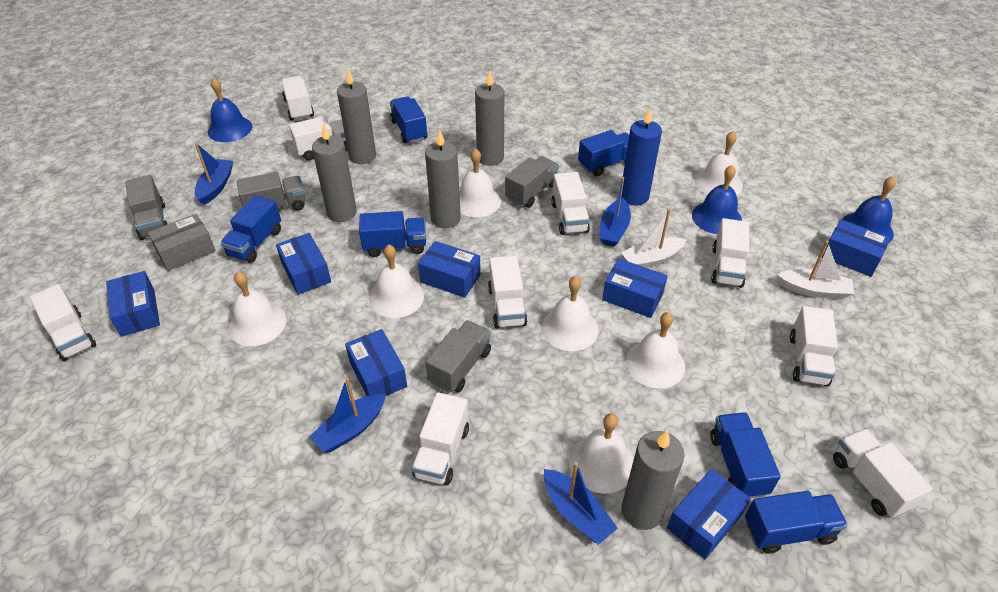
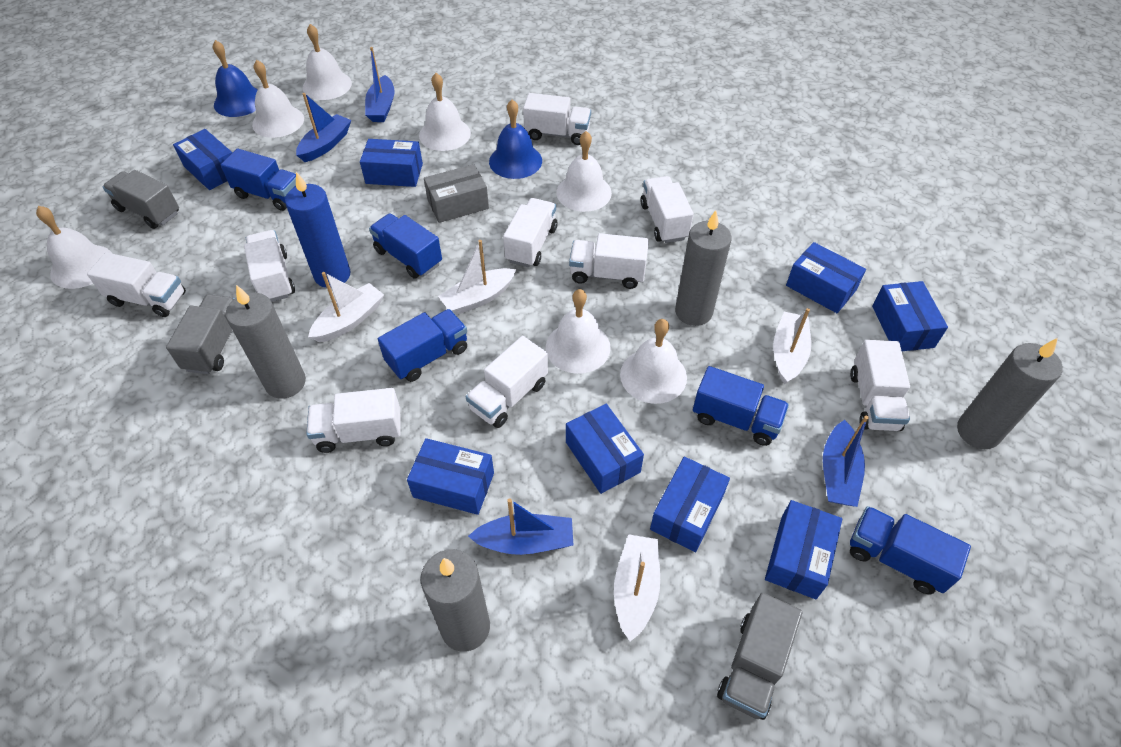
blue bell: 3 -> 2
blue box: 7 -> 8
blue truck: 6 -> 5
grey candle: 5 -> 4
grey truck: 4 -> 3
white boat: 2 -> 4

